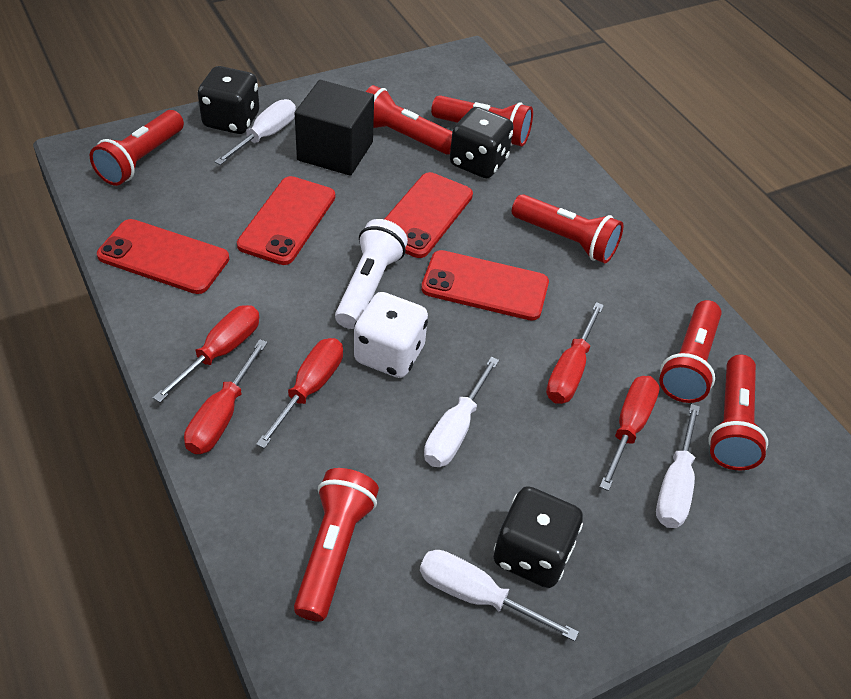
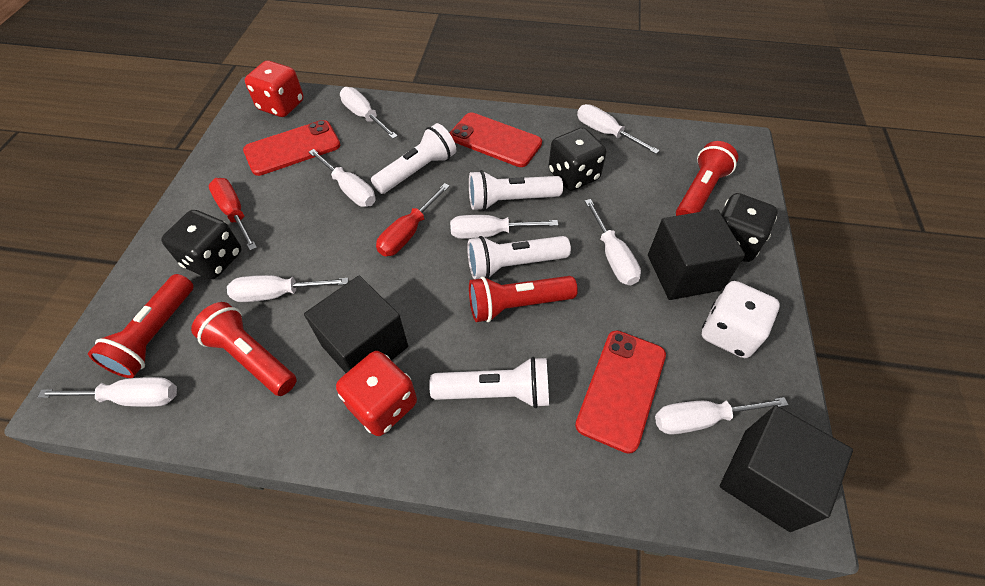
black cube: 1 -> 3
red dice: 0 -> 2
red flashlight: 7 -> 4
red phone: 4 -> 3
red screwdriver: 5 -> 2
white flashlight: 1 -> 4
white screwdriver: 4 -> 8

